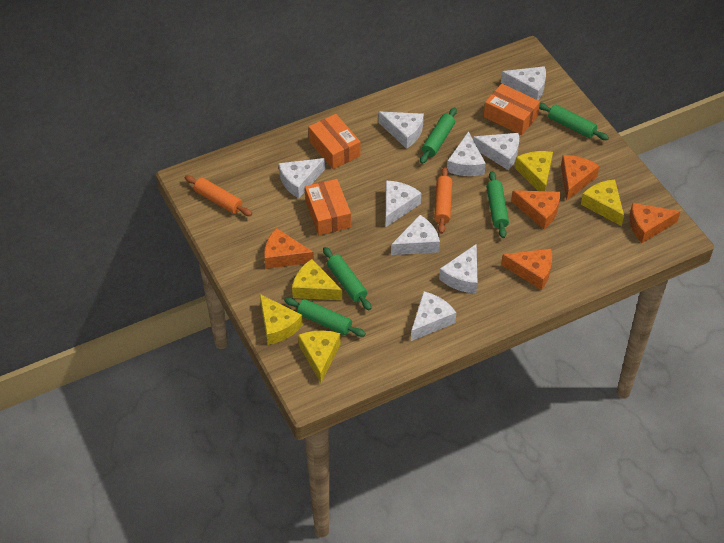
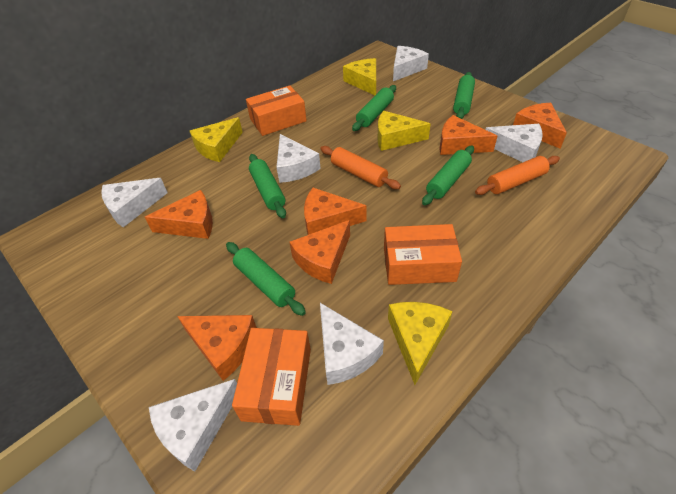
orange cheese: 5 -> 6
white cheese: 9 -> 6
yellow cheese: 5 -> 4

